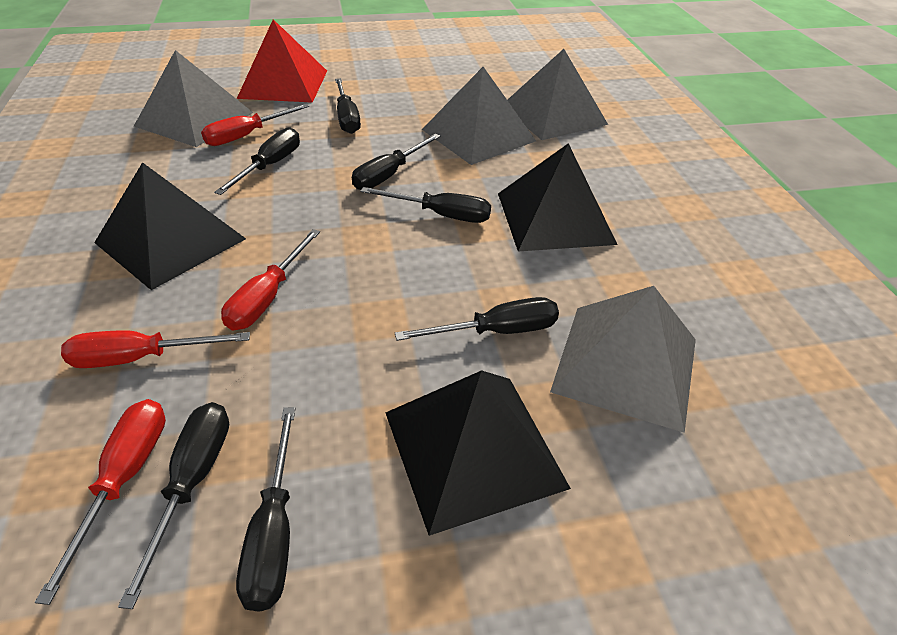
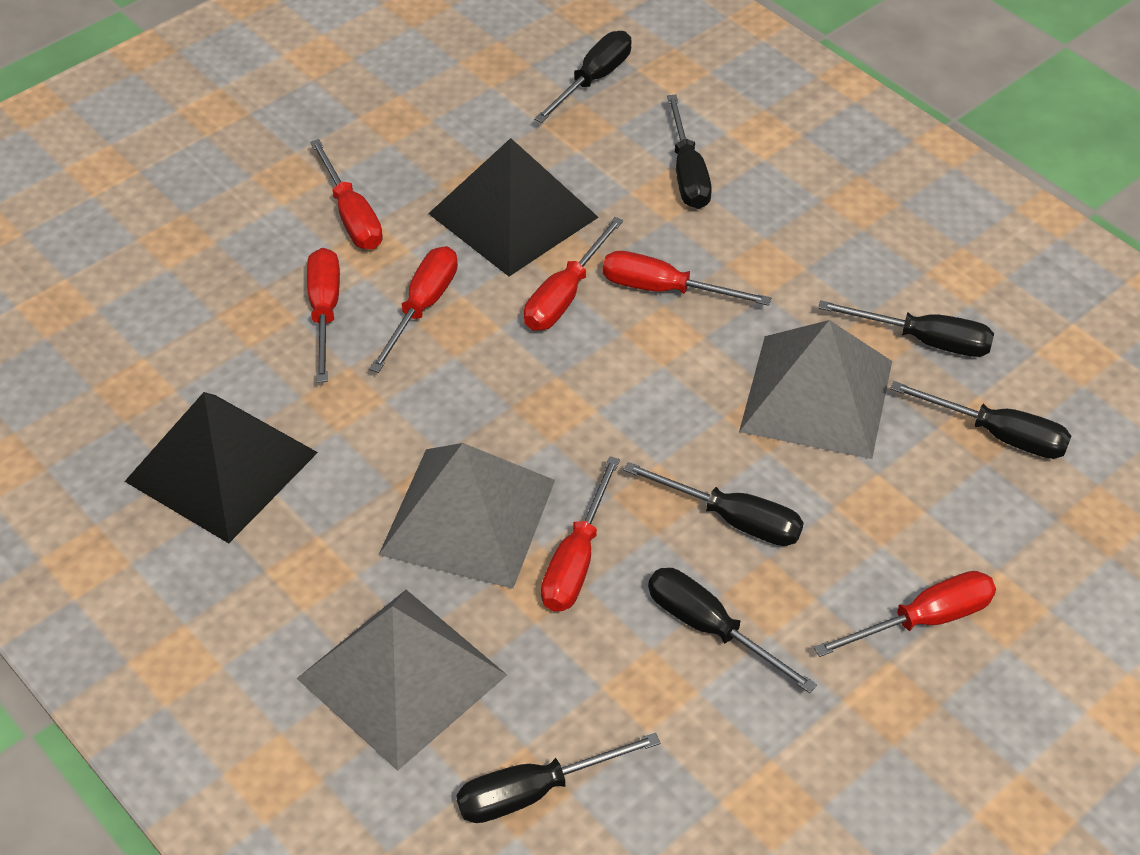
black pyramid: 3 -> 2
grey pyramid: 4 -> 3
red pyramid: 1 -> 0
red screwdriver: 4 -> 7

